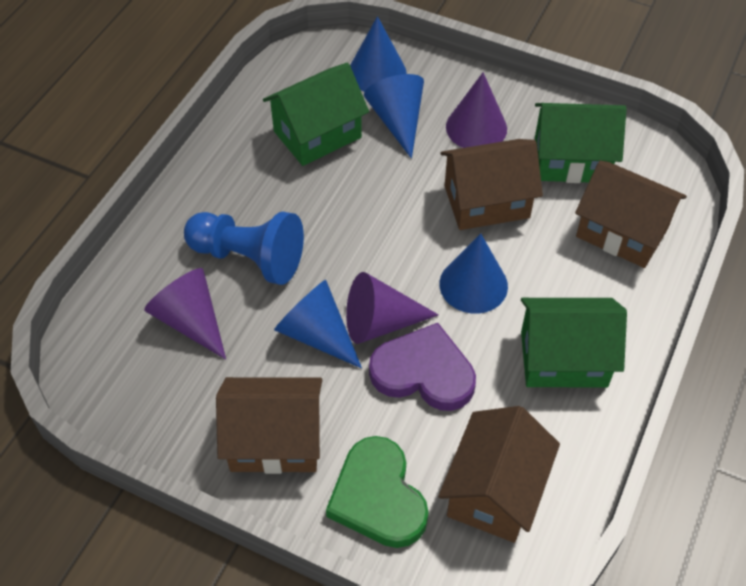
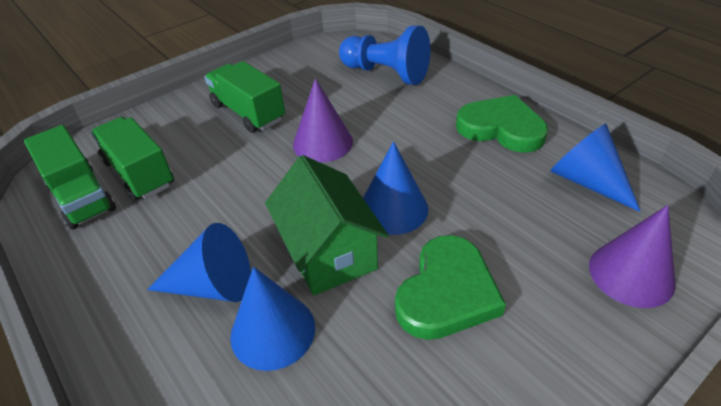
brown house: 4 -> 0
green heart: 1 -> 2
green house: 3 -> 1
green truck: 0 -> 3
purple cone: 3 -> 2
purple heart: 1 -> 0

